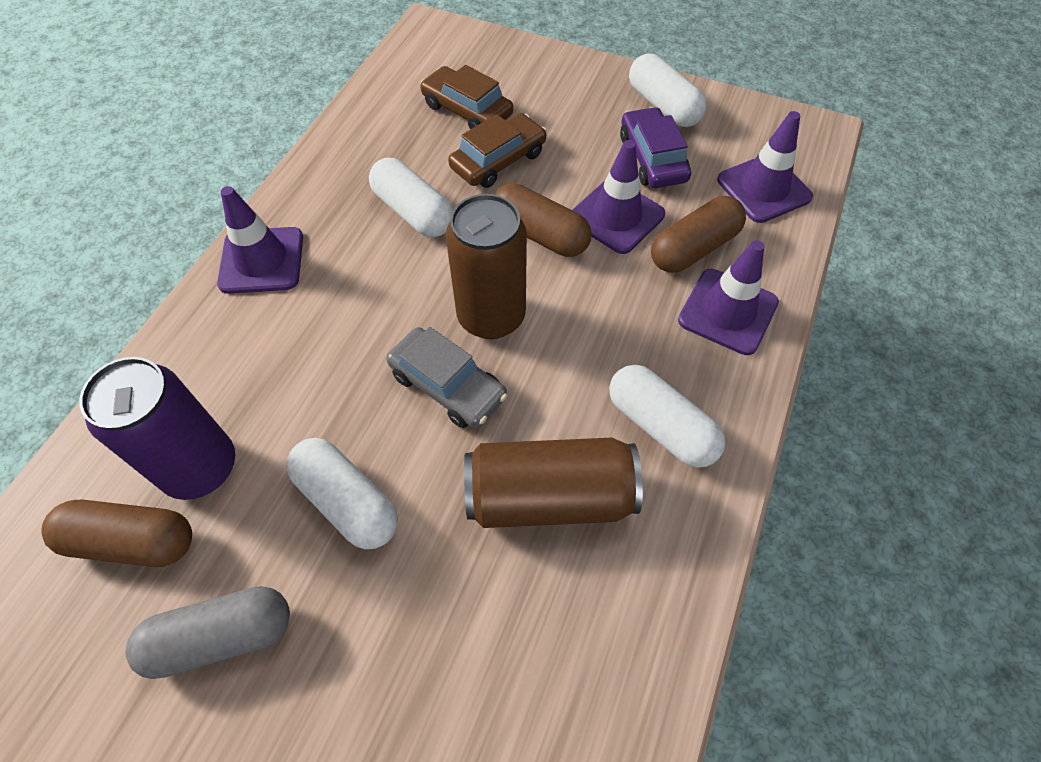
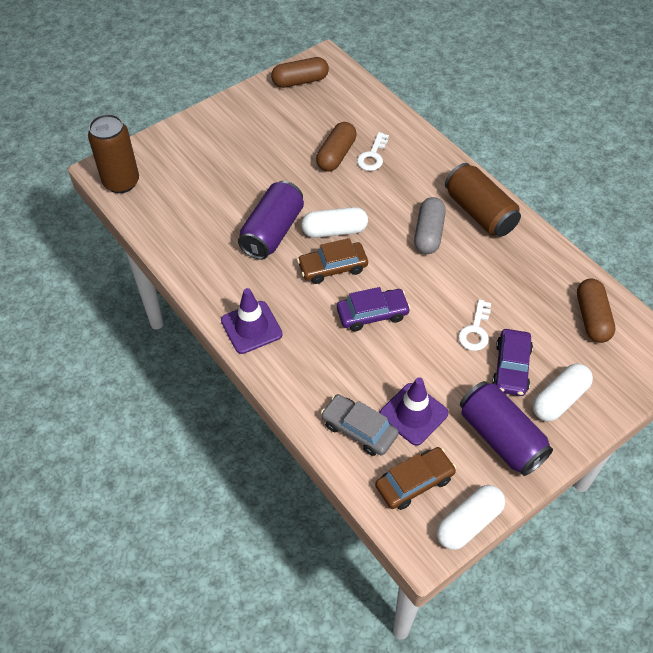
purple can: 1 -> 2
purple car: 1 -> 2
purple traffic cone: 4 -> 2
white capsule: 4 -> 3
white key: 0 -> 2

